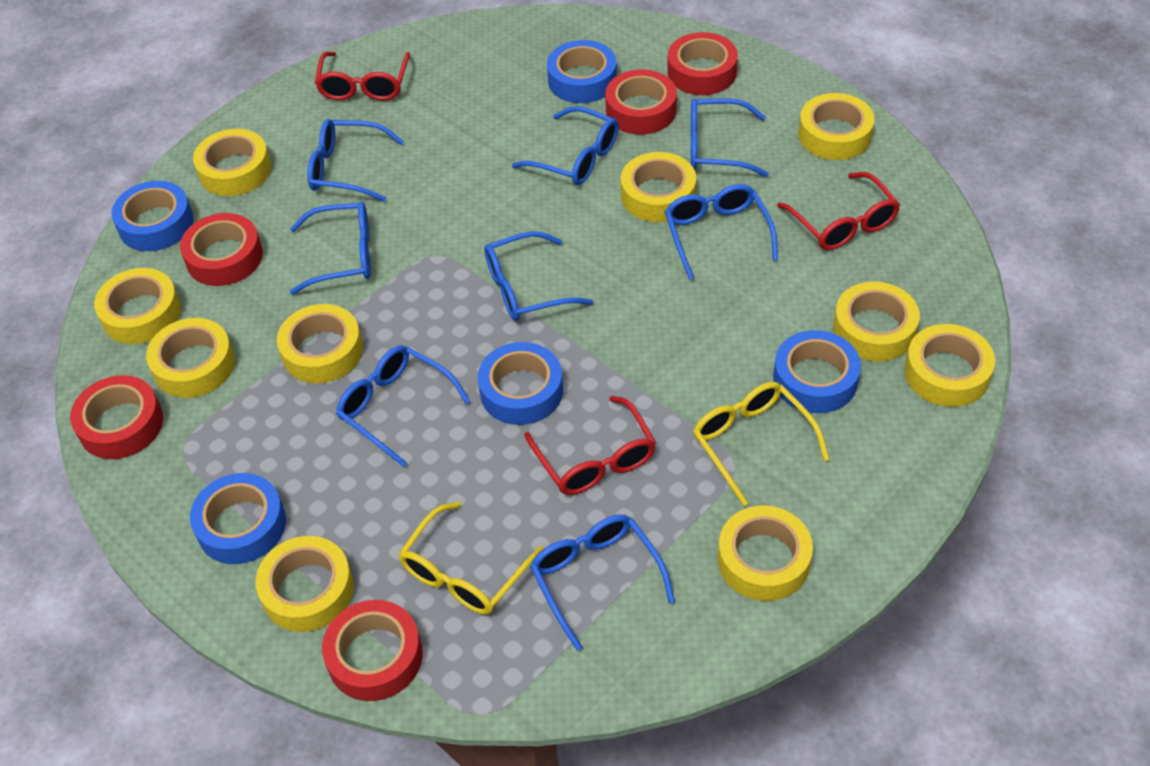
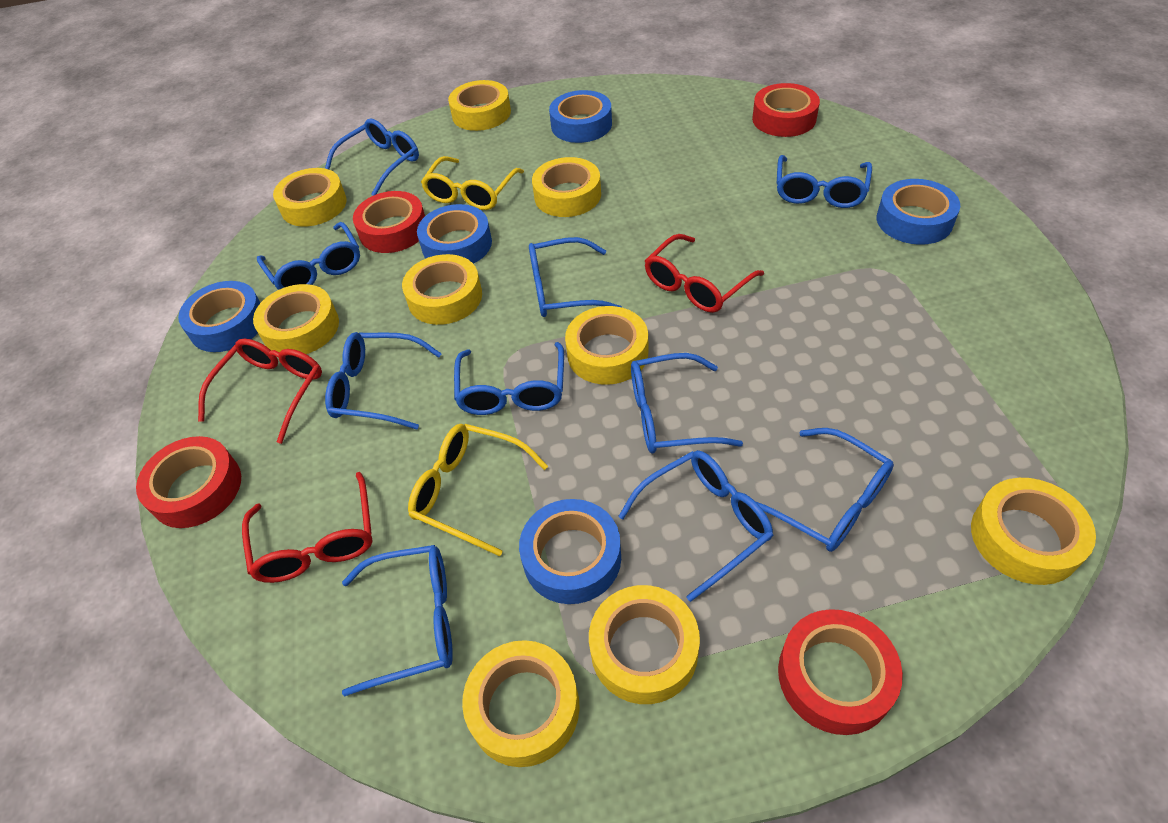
blue glasses: 8 -> 10
red tape: 5 -> 4
yellow tape: 10 -> 9

